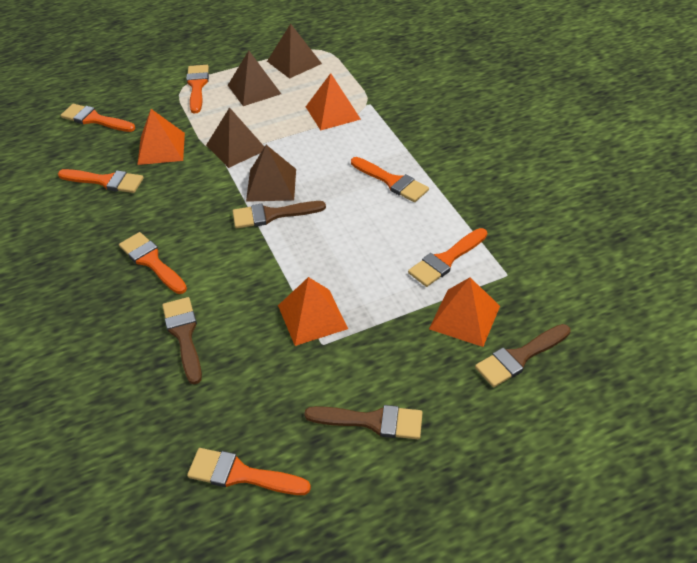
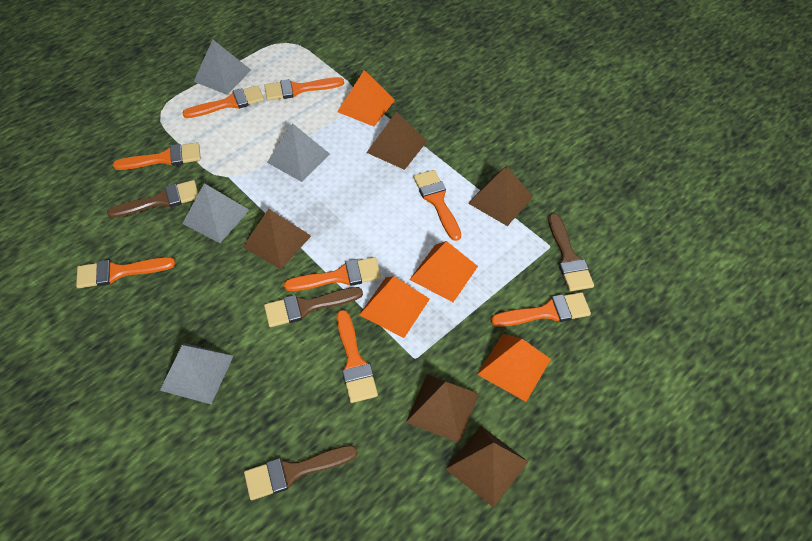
brown pyramid: 4 -> 5
grey pyramid: 0 -> 4
orange brush: 7 -> 8

